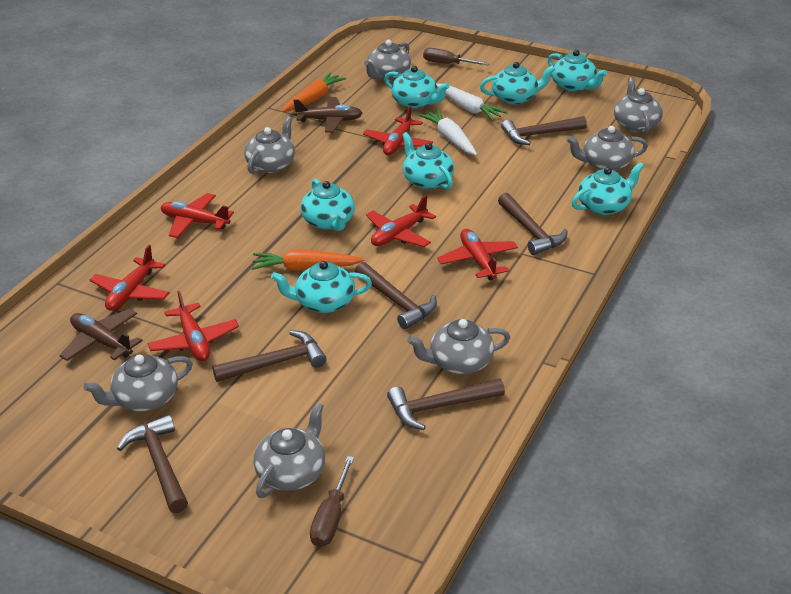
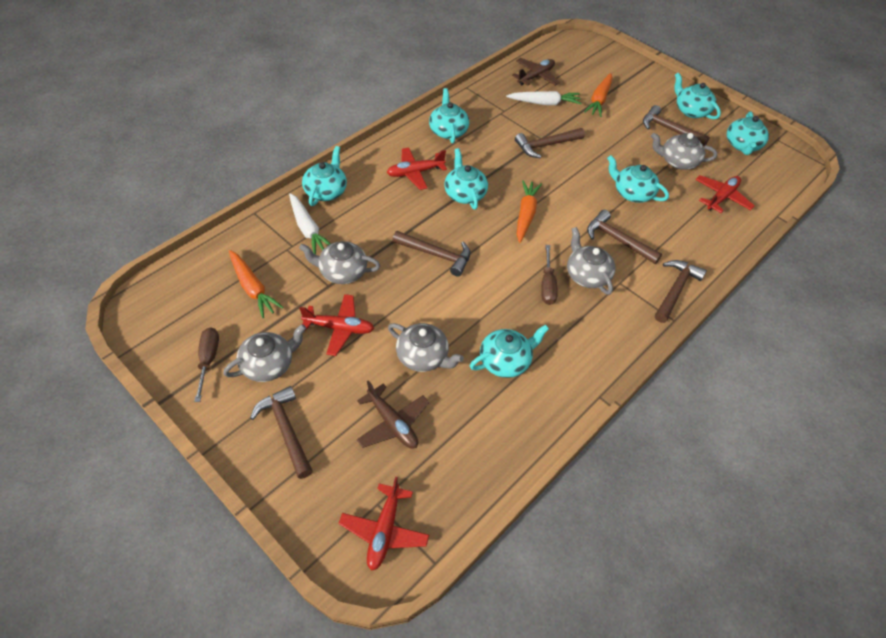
grey teapot: 7 -> 5
orange carrot: 2 -> 3
red plane: 6 -> 4

